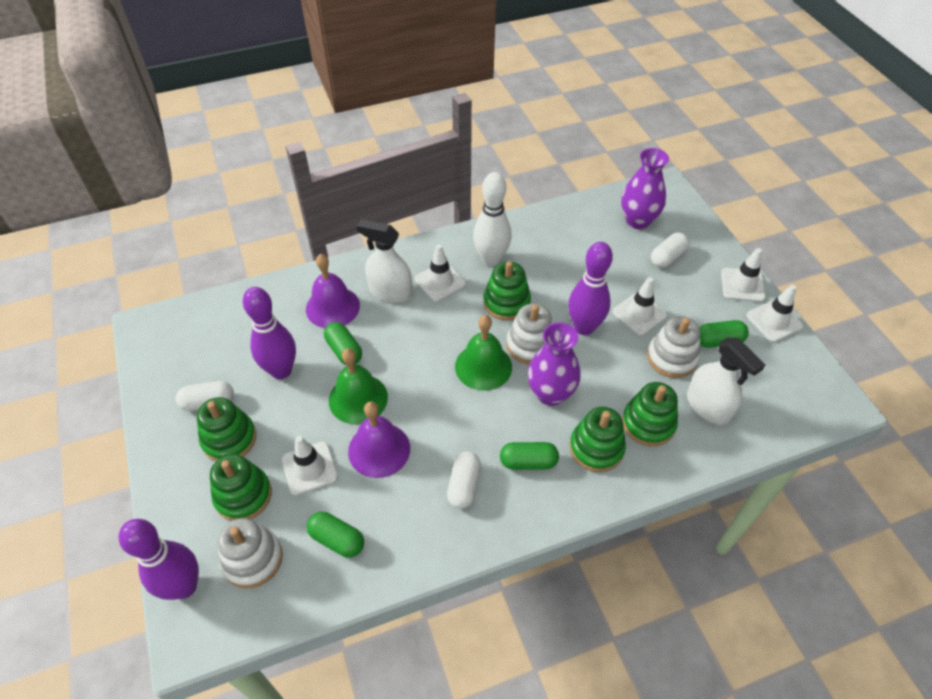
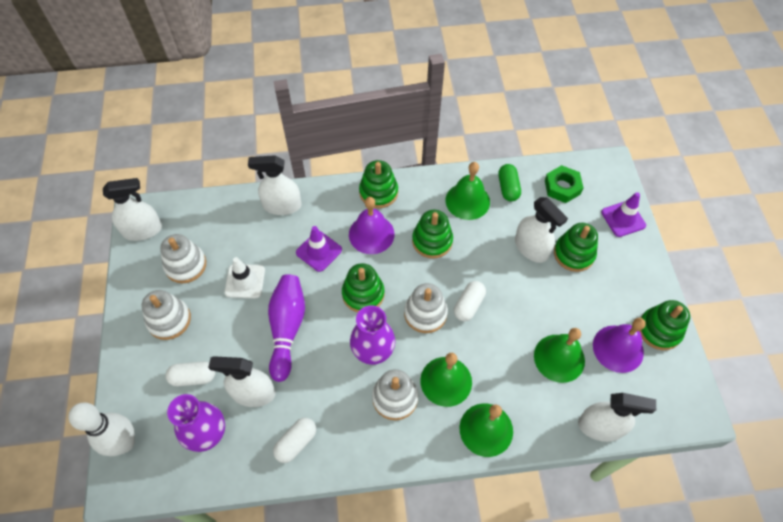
green bell: 2 -> 4
green capsule: 4 -> 1
green nut: 0 -> 1
purple bowling pin: 3 -> 1
purple traffic cone: 0 -> 2
white spray bottle: 2 -> 5
white stacking toy: 3 -> 4
white traffic cone: 5 -> 1

